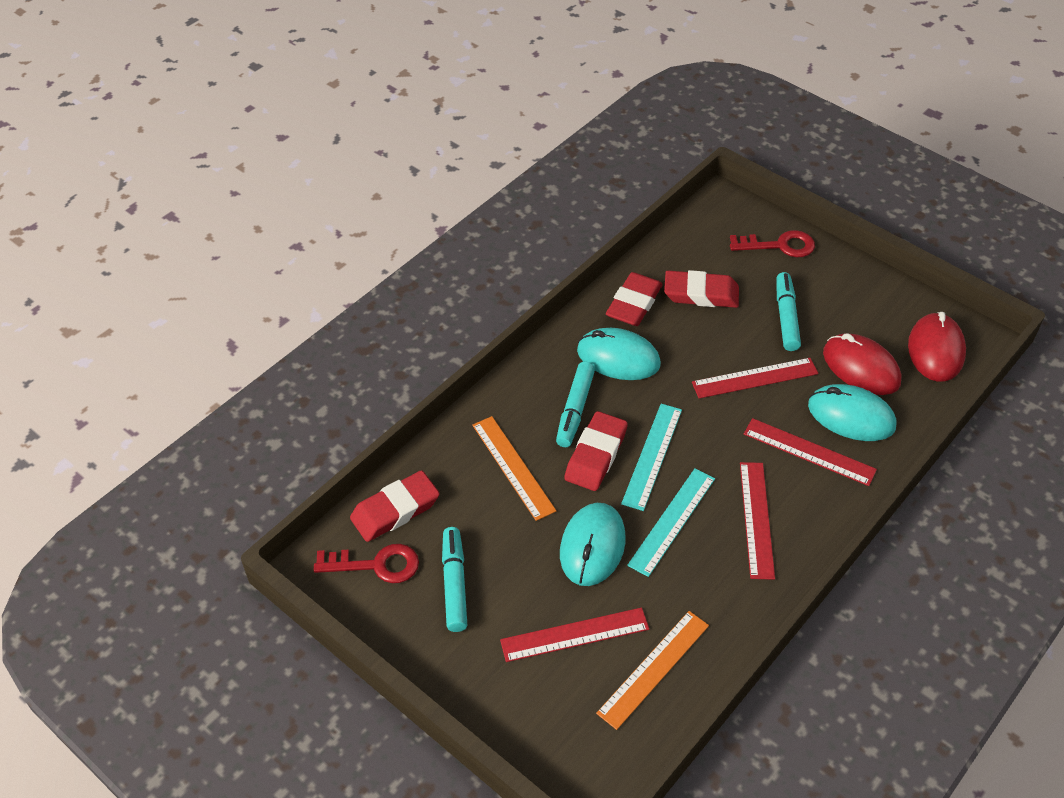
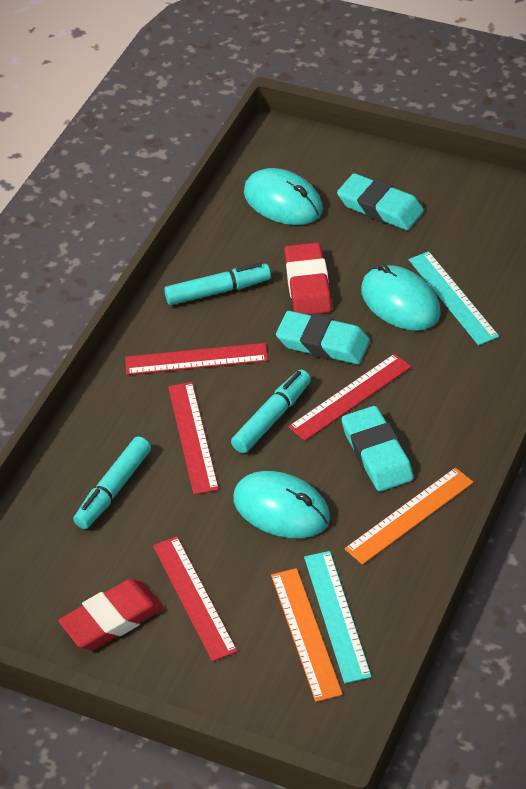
red eraser: 4 -> 2
red key: 2 -> 0
red mouse: 2 -> 0
turquoise eraser: 0 -> 3

